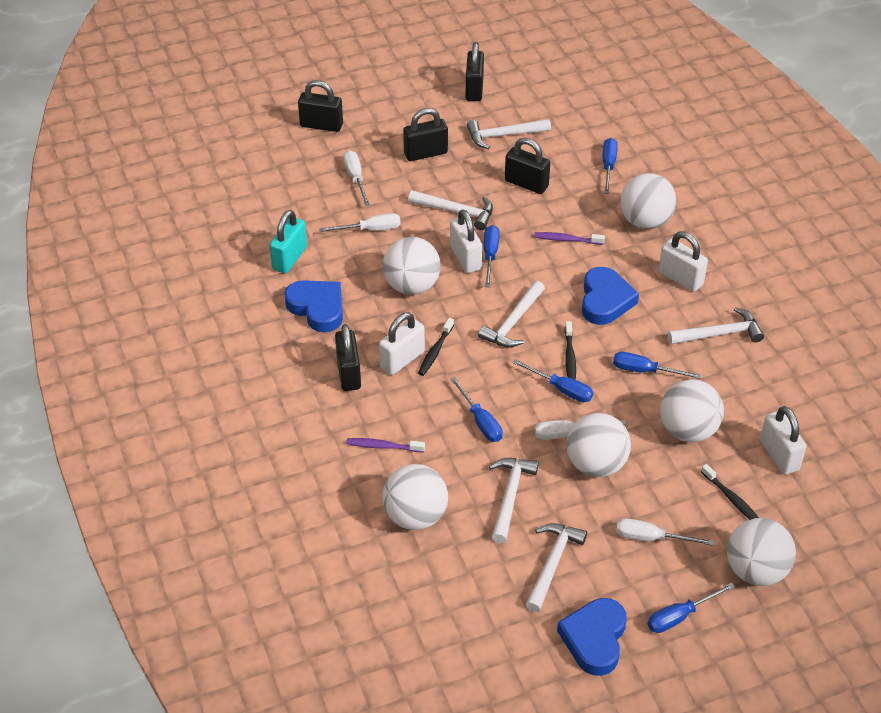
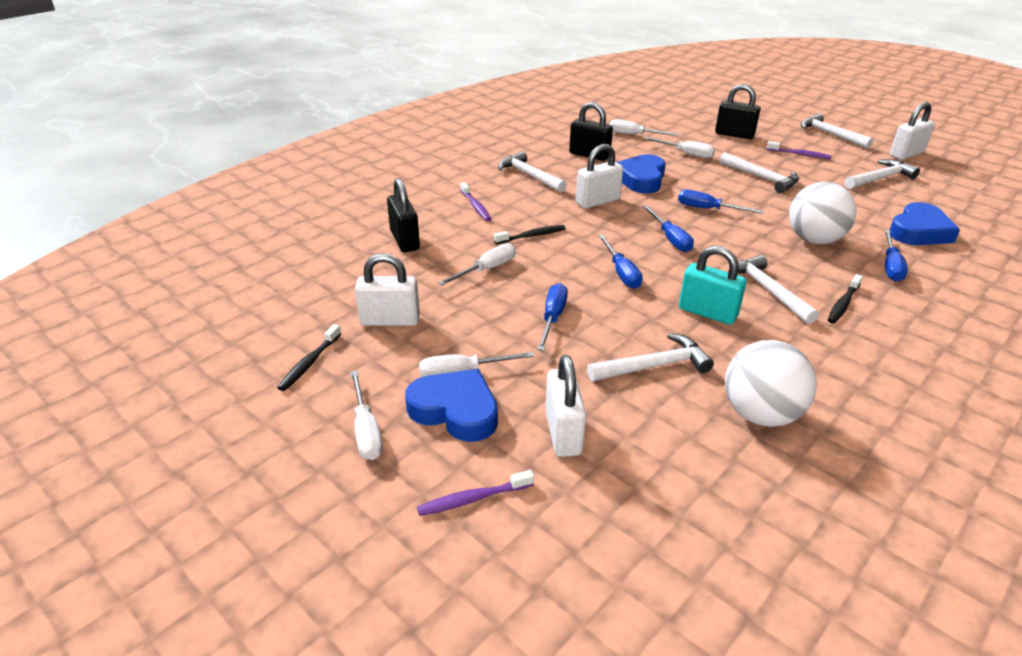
black padlock: 5 -> 3
blue screwdriver: 6 -> 5
purple toothbrush: 2 -> 3
white ball: 6 -> 2
white screwdriver: 4 -> 5

